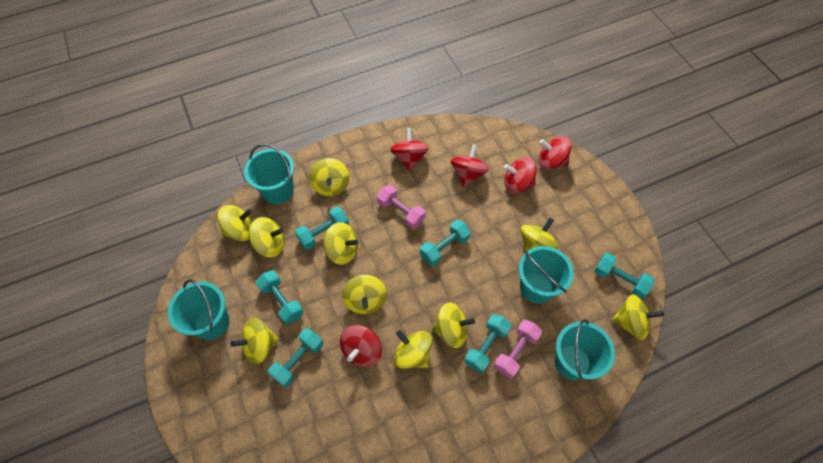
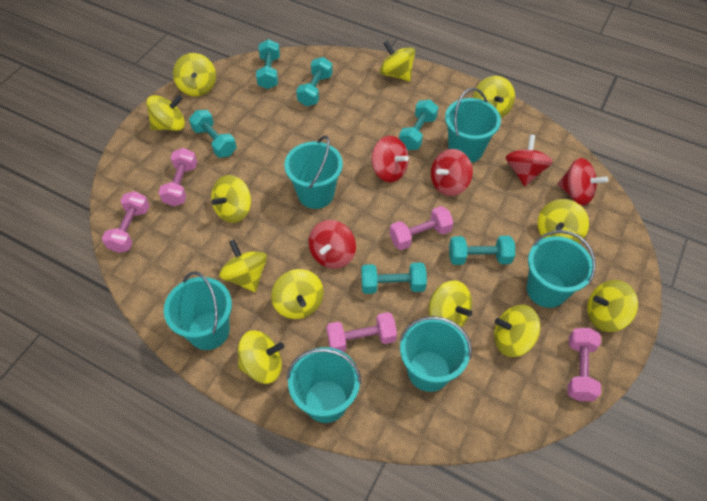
pink dumbbell: 2 -> 5
turquoise bucket: 4 -> 6
yellow spinning top: 10 -> 12

